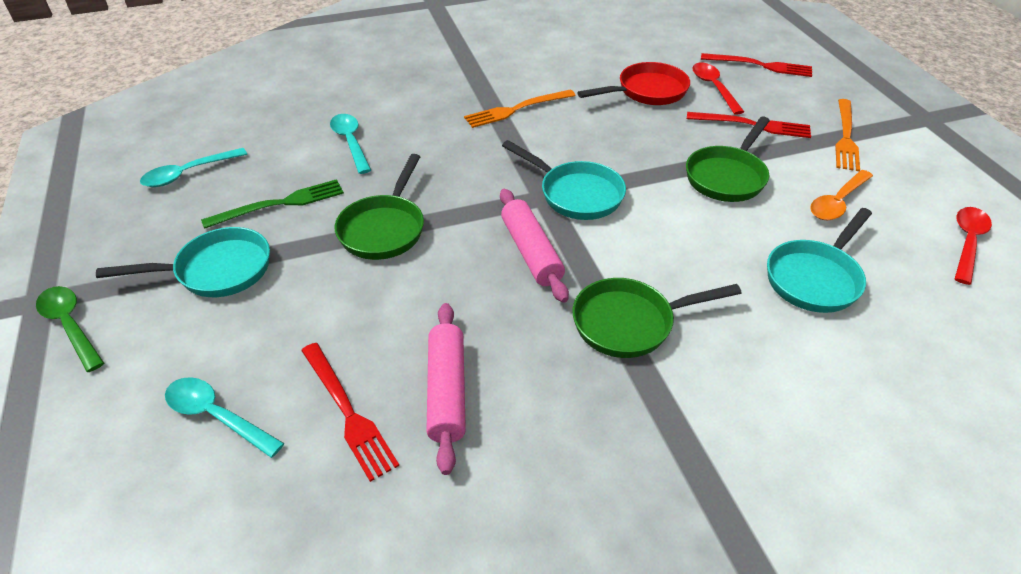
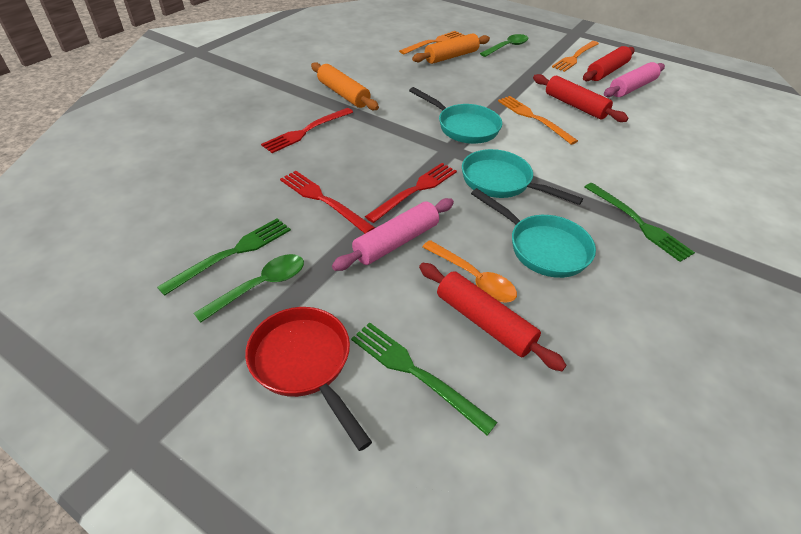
green fork: 1 -> 3
green pan: 3 -> 0
green spoon: 1 -> 2
orange fork: 2 -> 3
orange rolling pin: 0 -> 2
red rolling pin: 0 -> 3
red spoon: 2 -> 0
turquoise spoon: 3 -> 0

